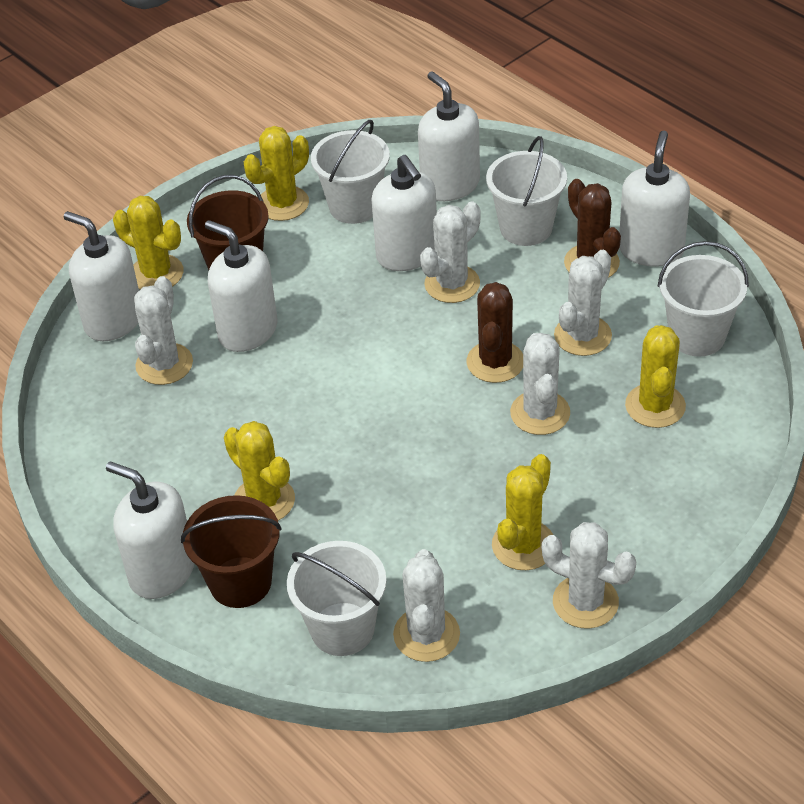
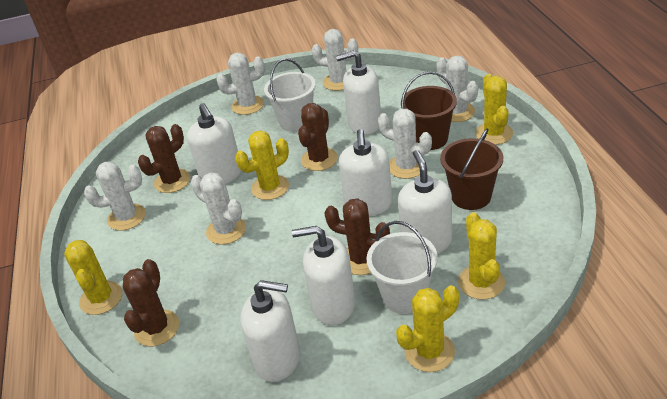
brown cactus: 2 -> 4
white bucket: 4 -> 2

